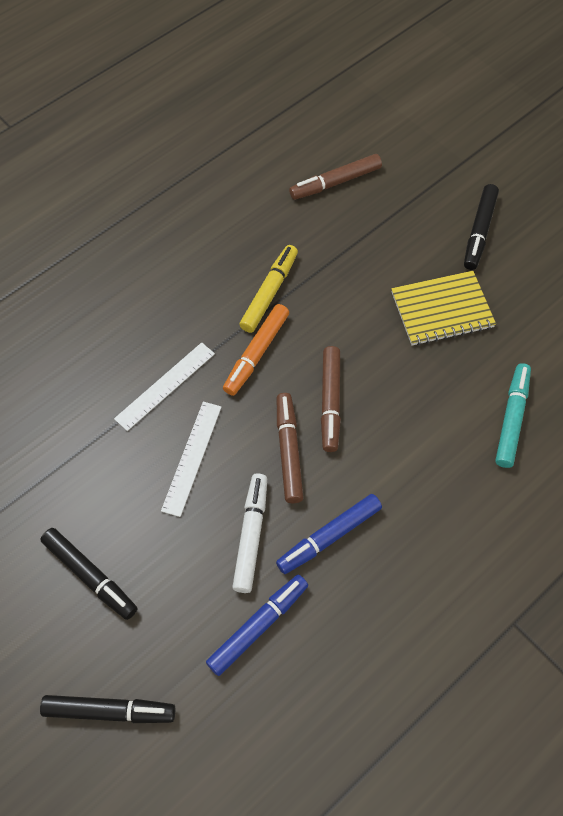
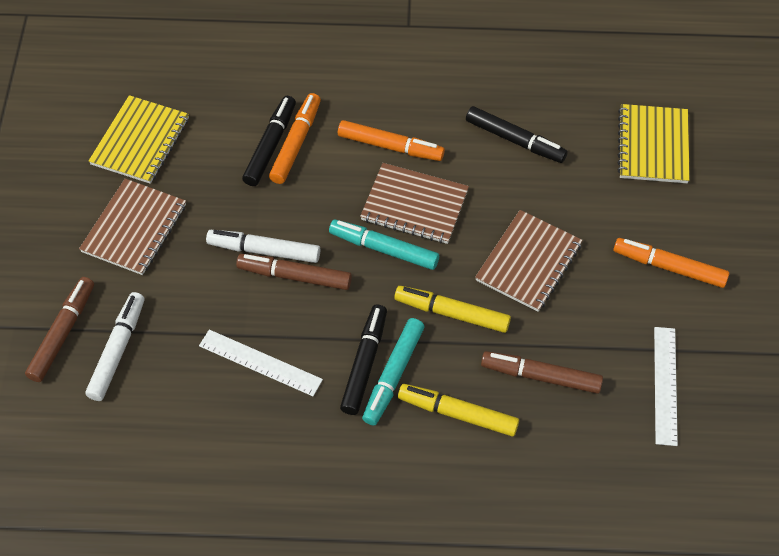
blue marker: 2 -> 0
brown notebook: 0 -> 3
orange marker: 1 -> 3
turquoise marker: 1 -> 2
white marker: 1 -> 2
yellow marker: 1 -> 2
yellow notebook: 1 -> 2

